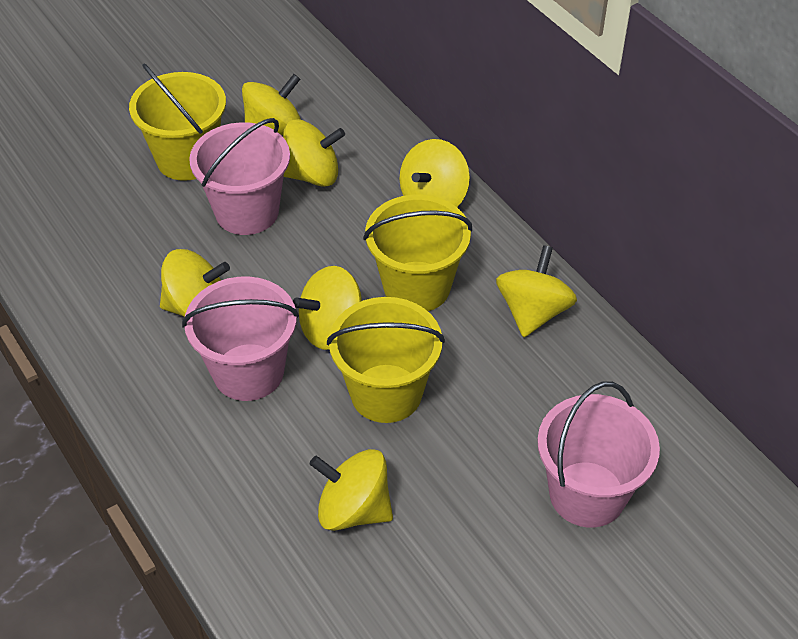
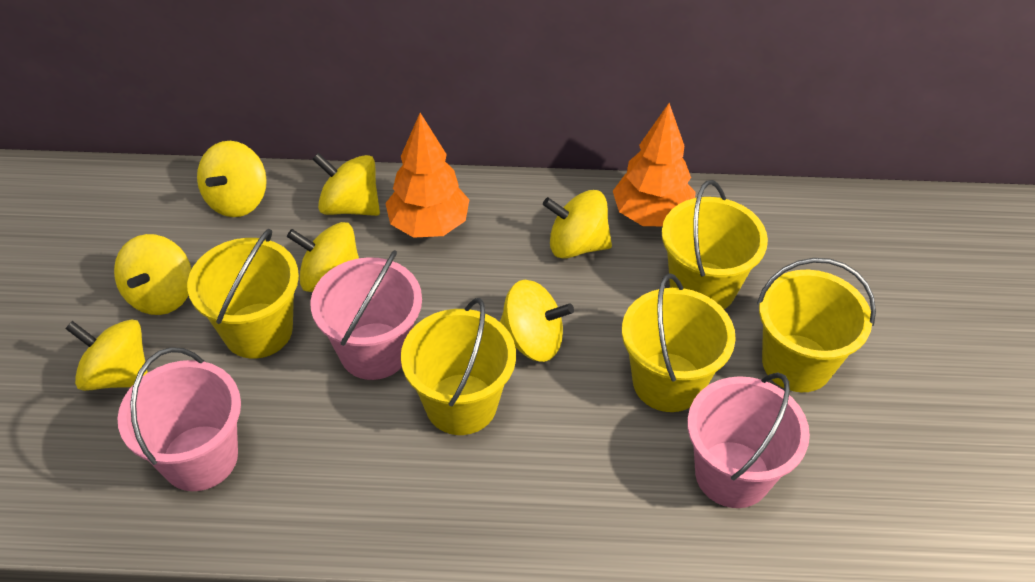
orange tree: 0 -> 2
yellow bucket: 3 -> 5

